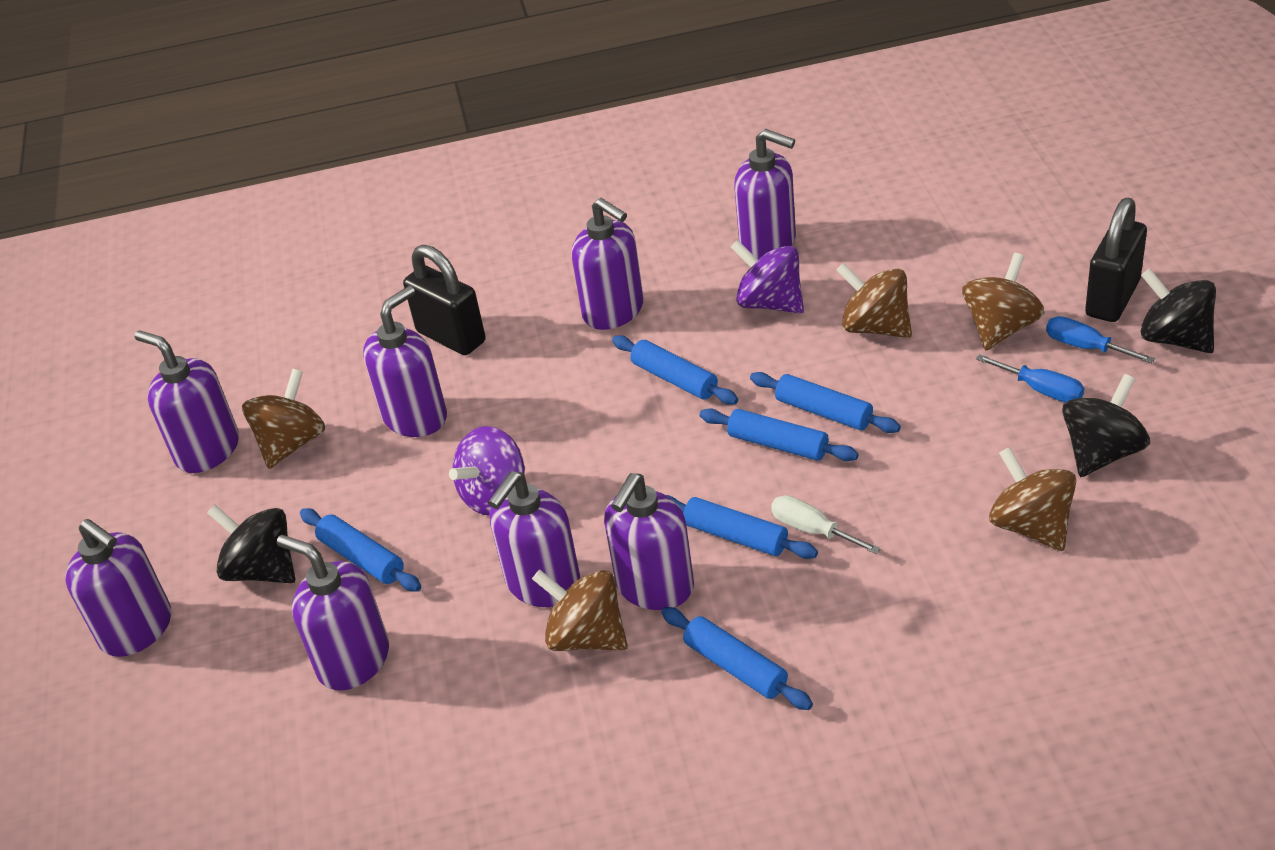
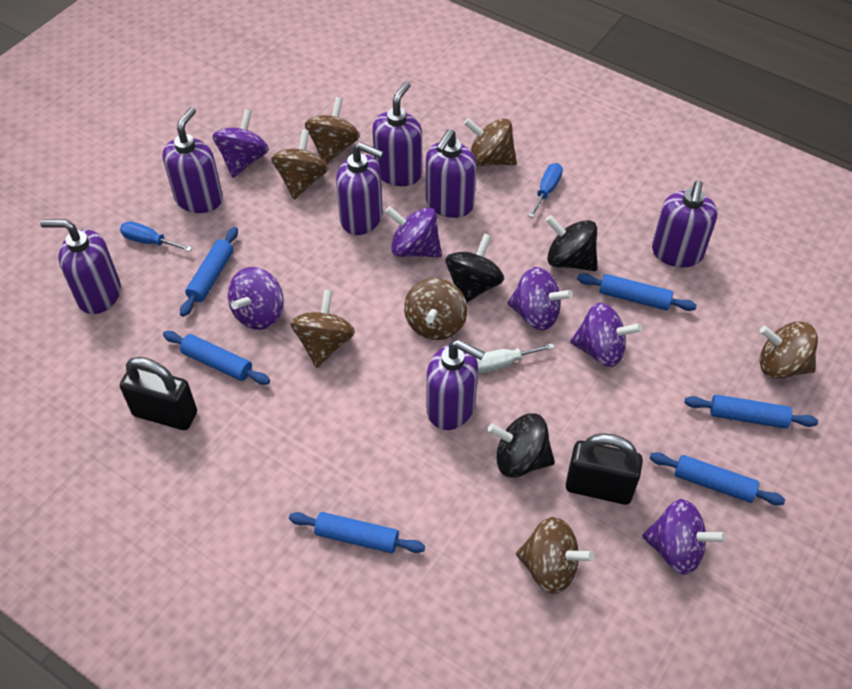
brown spinning top: 5 -> 7
purple soap dispenser: 8 -> 7
purple spinning top: 2 -> 6

